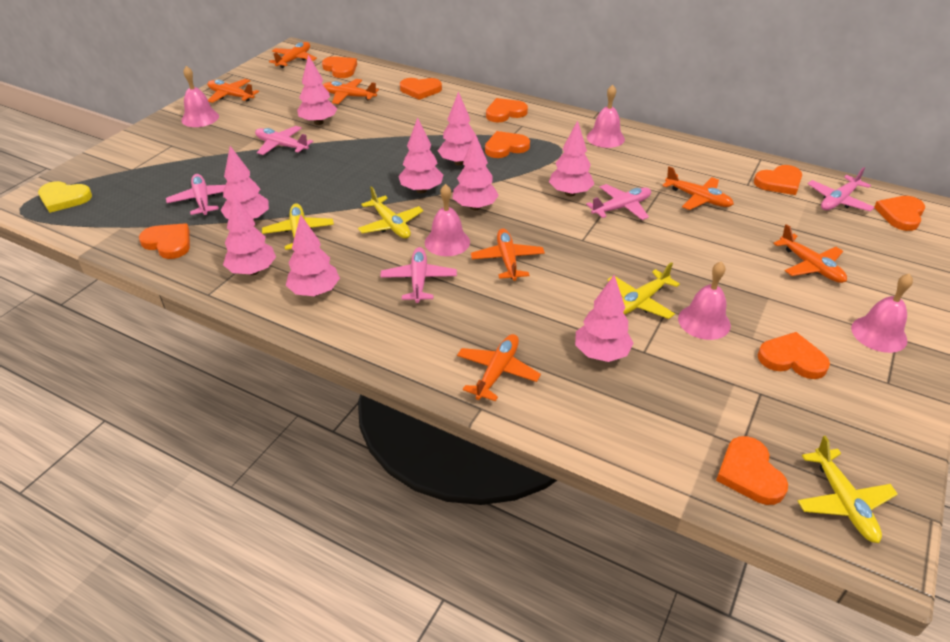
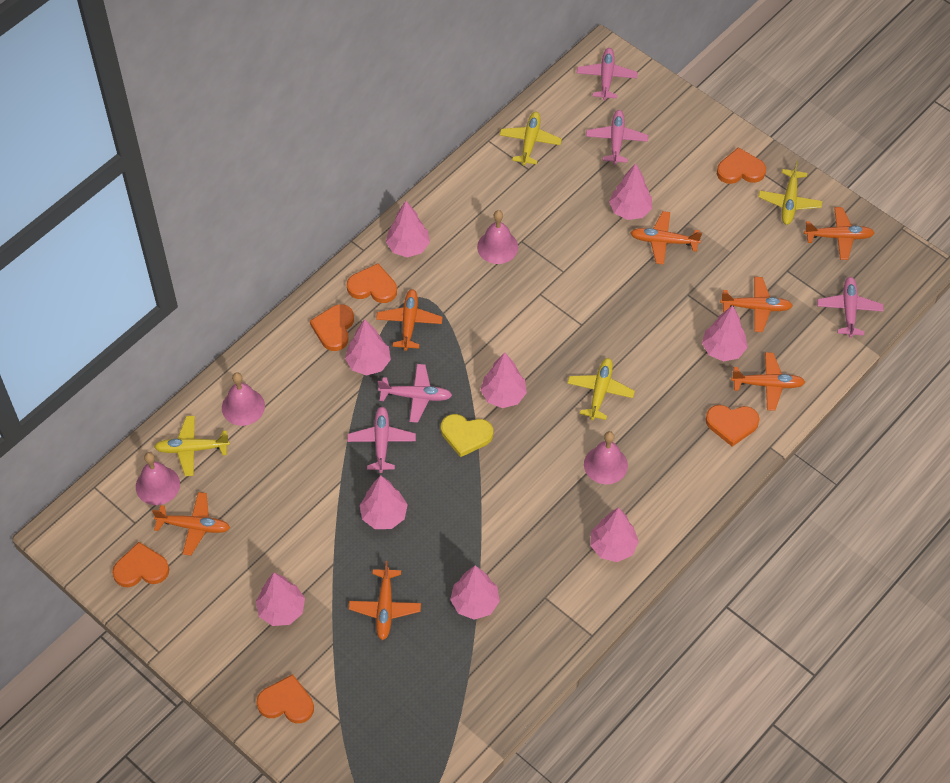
orange heart: 9 -> 6
pink bell: 5 -> 4

